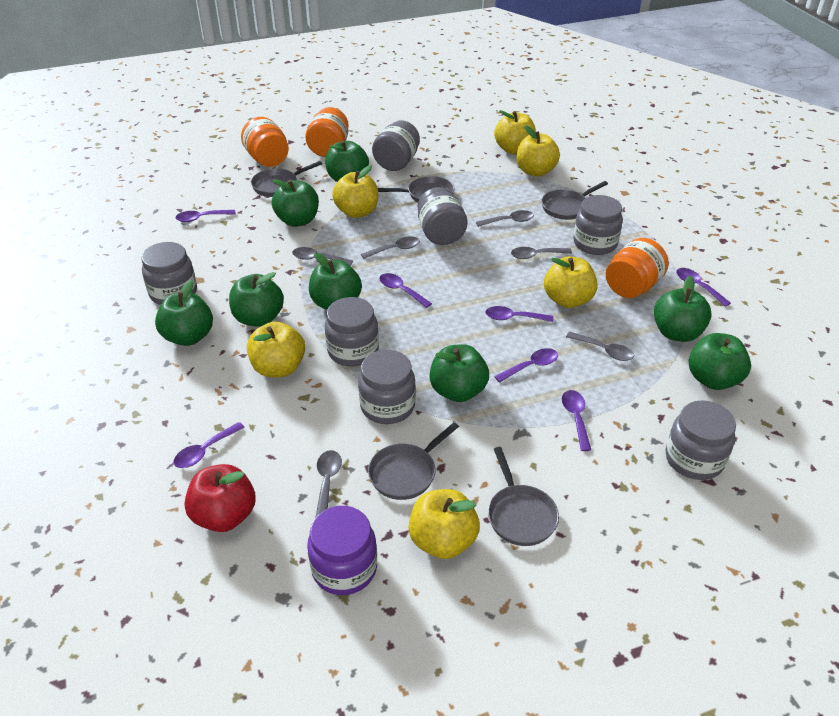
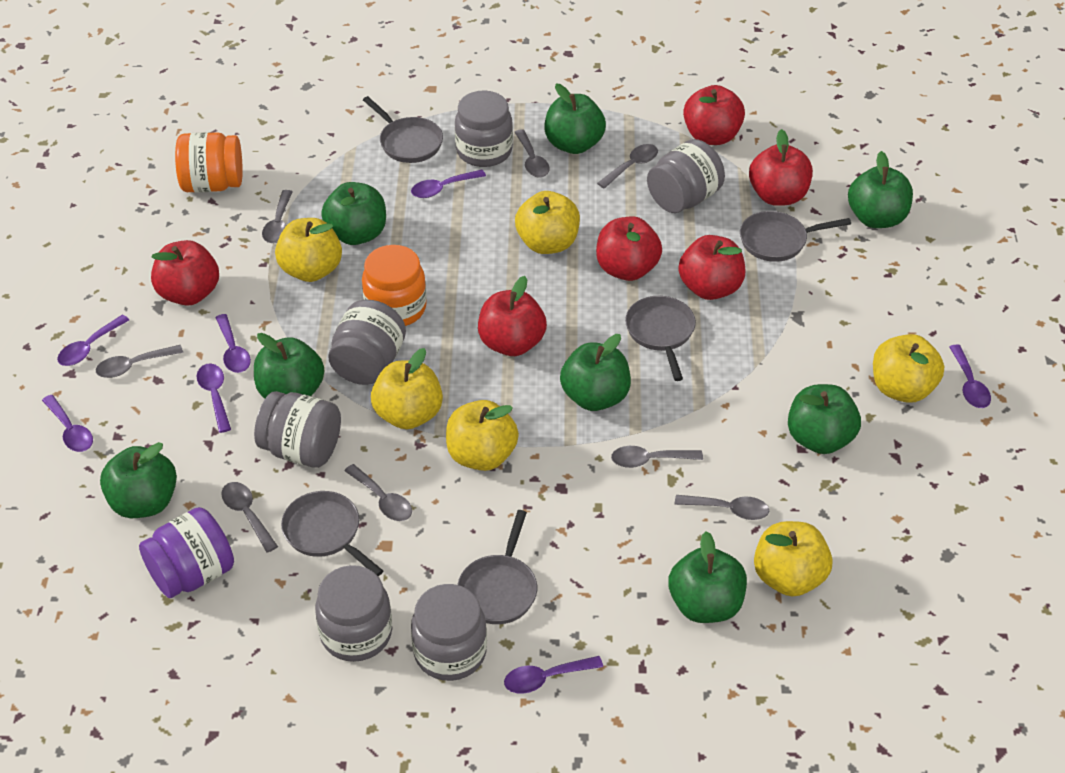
grey jar: 7 -> 6
grey spoon: 6 -> 8
orange jar: 3 -> 2
red apple: 1 -> 6

